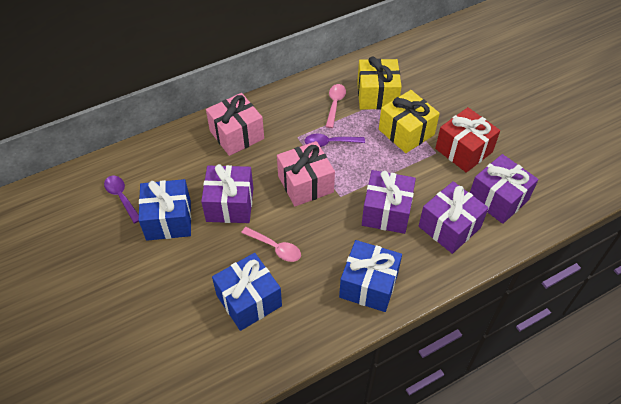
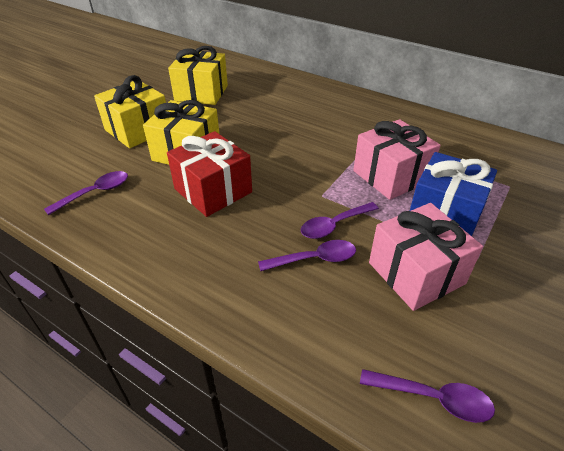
blue gift: 3 -> 1
pink spoon: 2 -> 0
purple gift: 4 -> 0
purple spoon: 2 -> 4
yellow gift: 2 -> 3

